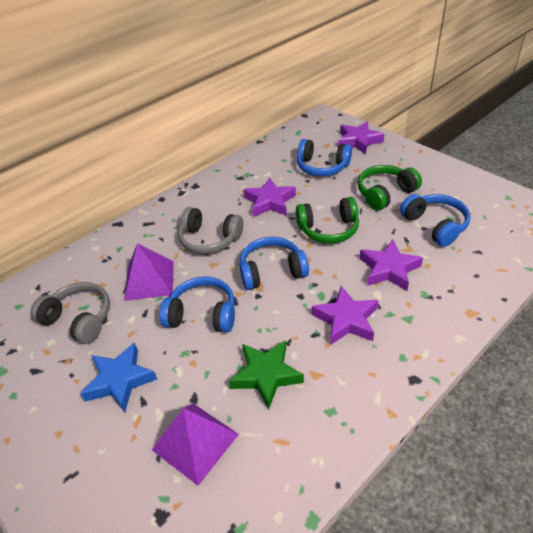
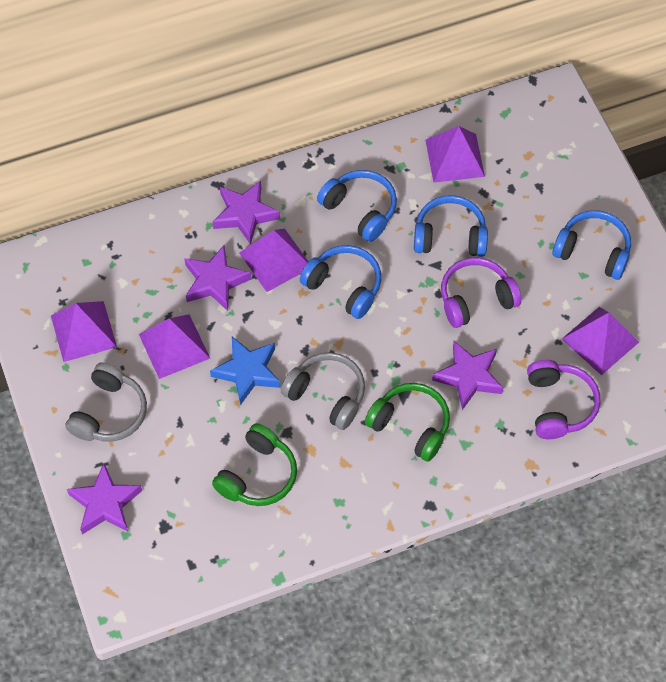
green star: 1 -> 0
purple headphones: 0 -> 2
purple pyramid: 2 -> 5

